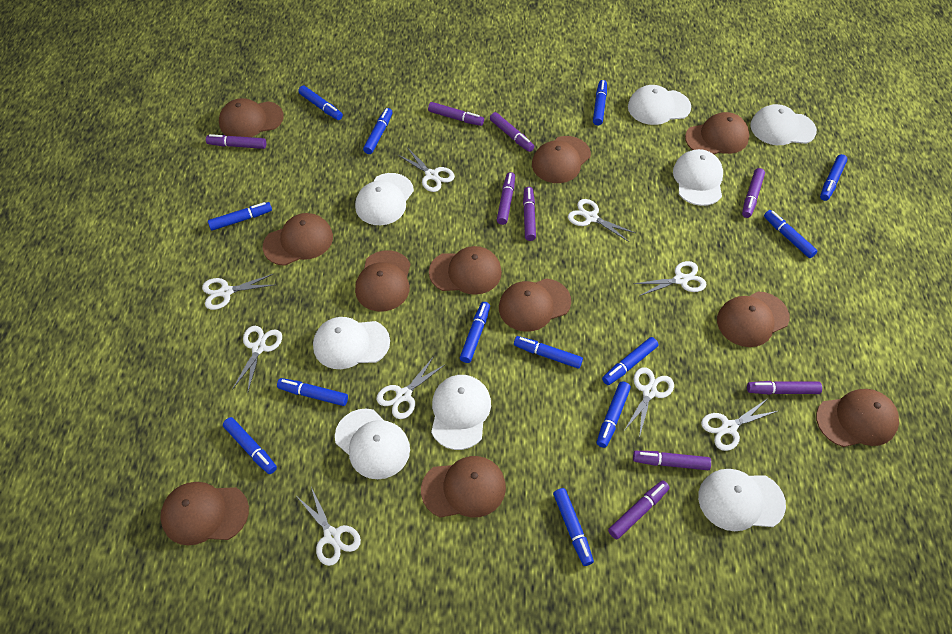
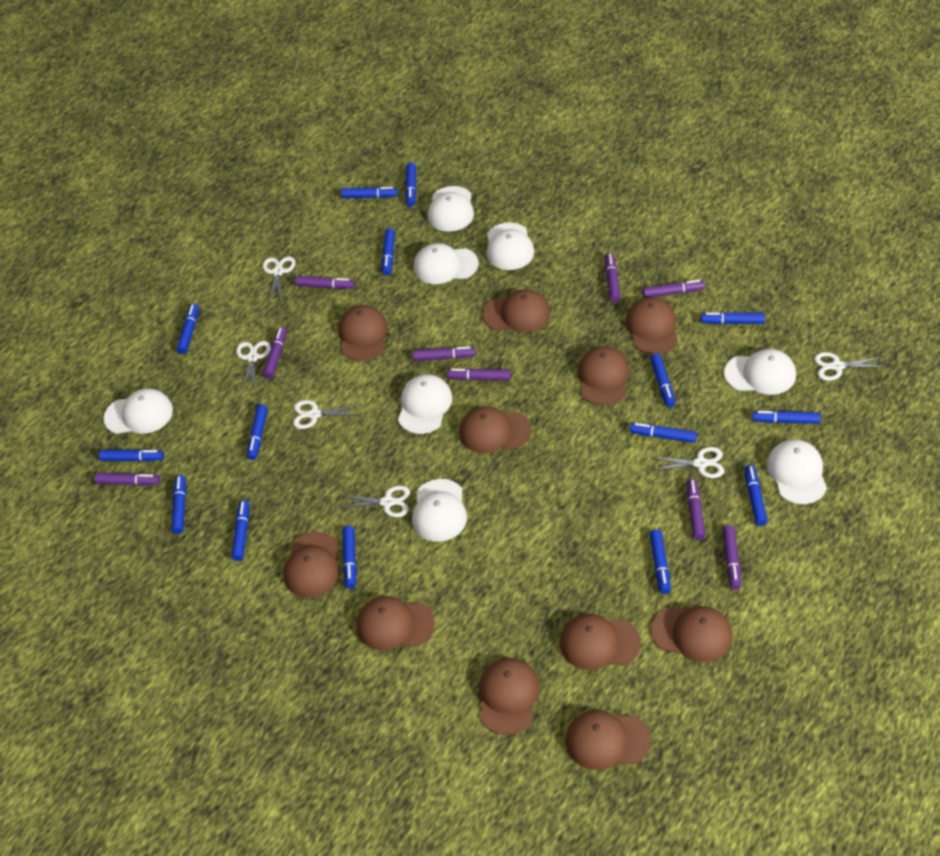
blue marker: 13 -> 15
white scissors: 9 -> 6

